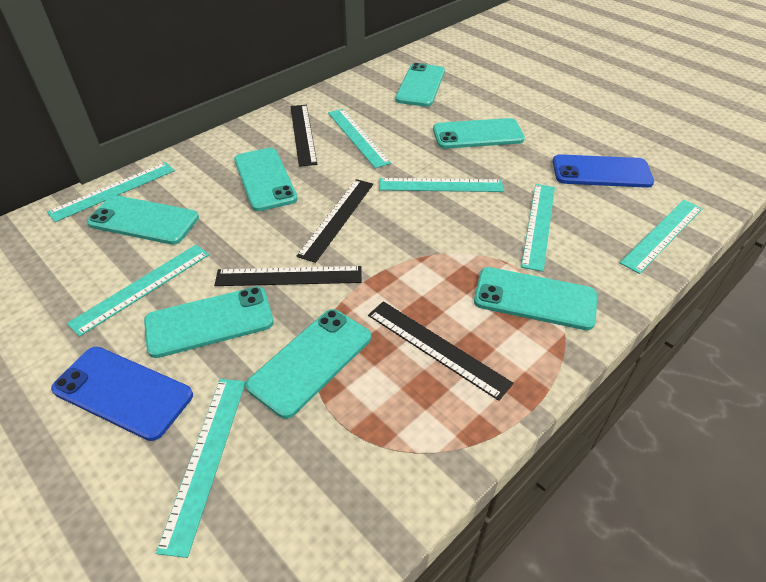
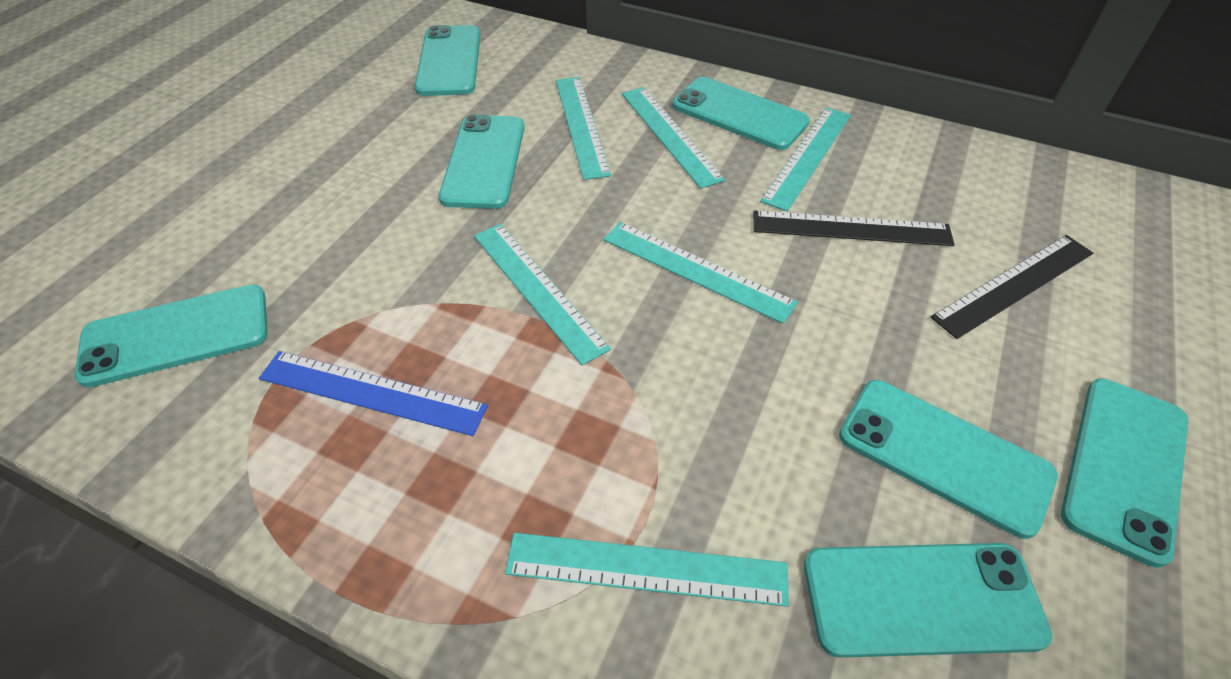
black ruler: 4 -> 2
blue phone: 2 -> 0
blue ruler: 0 -> 1
turquoise ruler: 7 -> 6

